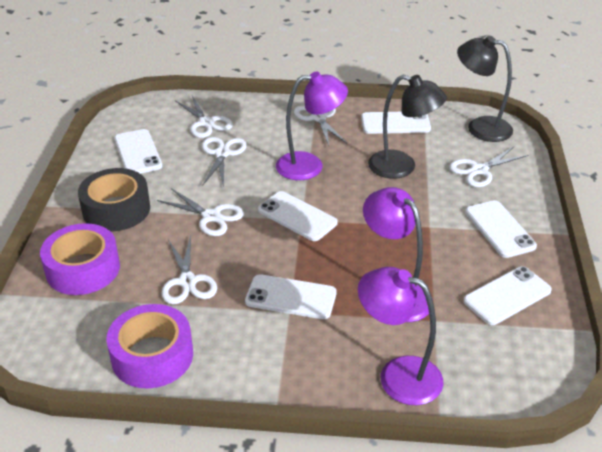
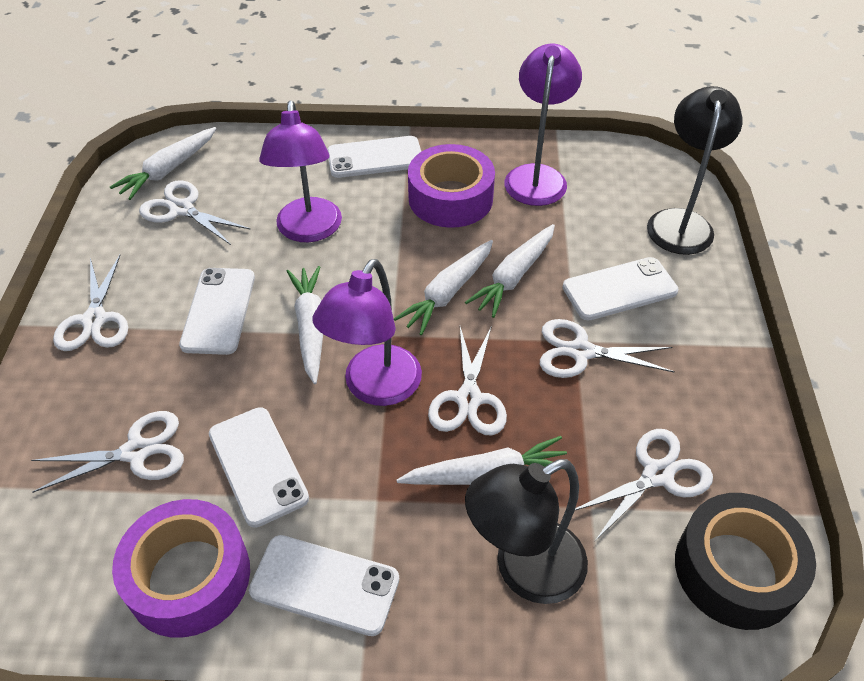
white carrot: 0 -> 5
white phone: 6 -> 5

